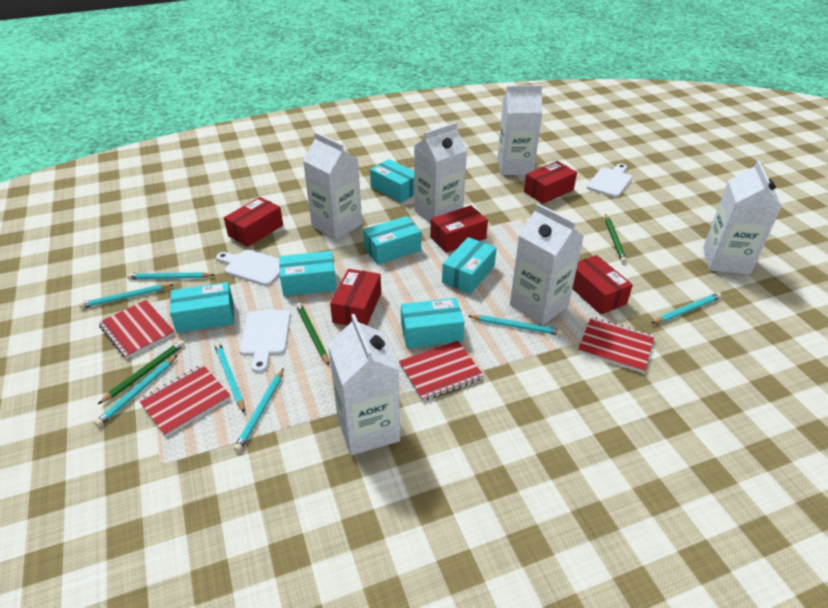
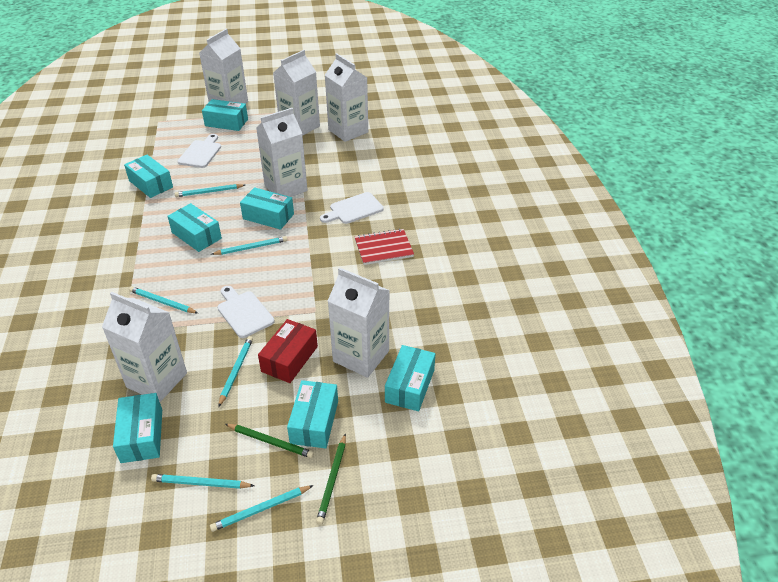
green pencil: 3 -> 2
red box: 5 -> 1
red notebook: 4 -> 1
turquoise box: 6 -> 7
turquoise pencil: 7 -> 6

